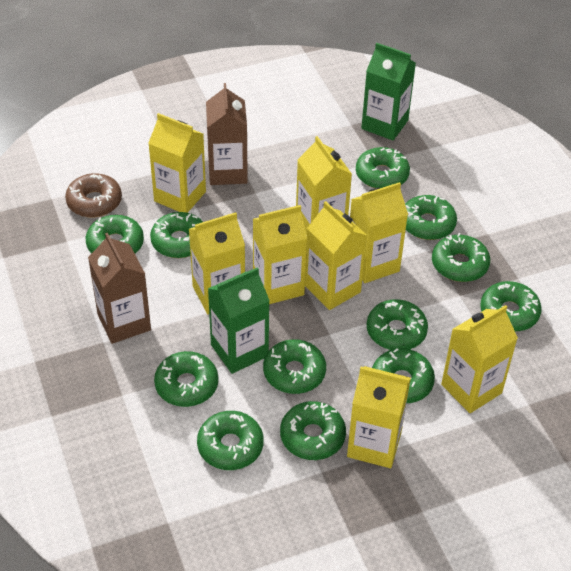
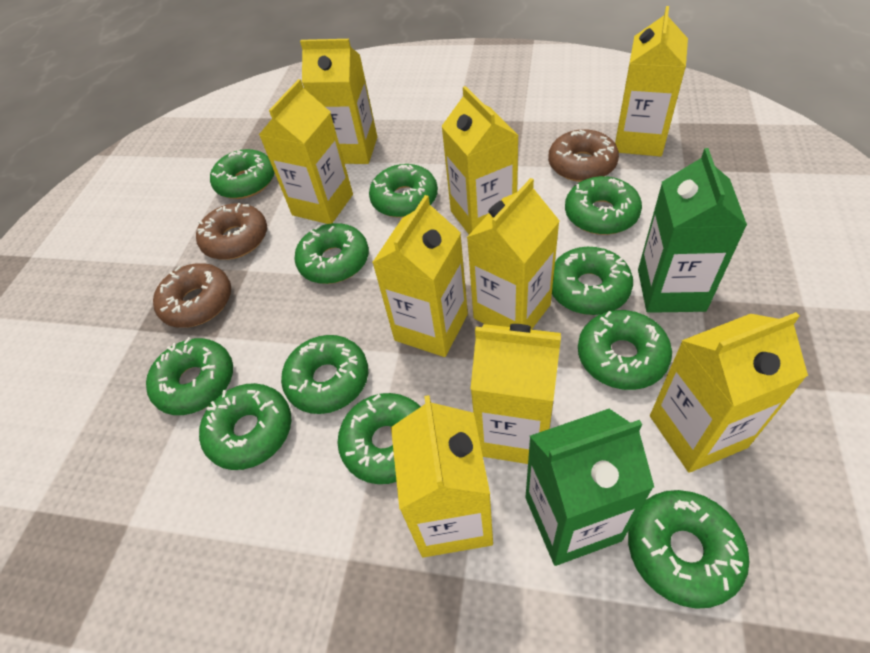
brown carton: 2 -> 0
brown donut: 1 -> 3
green donut: 12 -> 11
yellow carton: 8 -> 9

